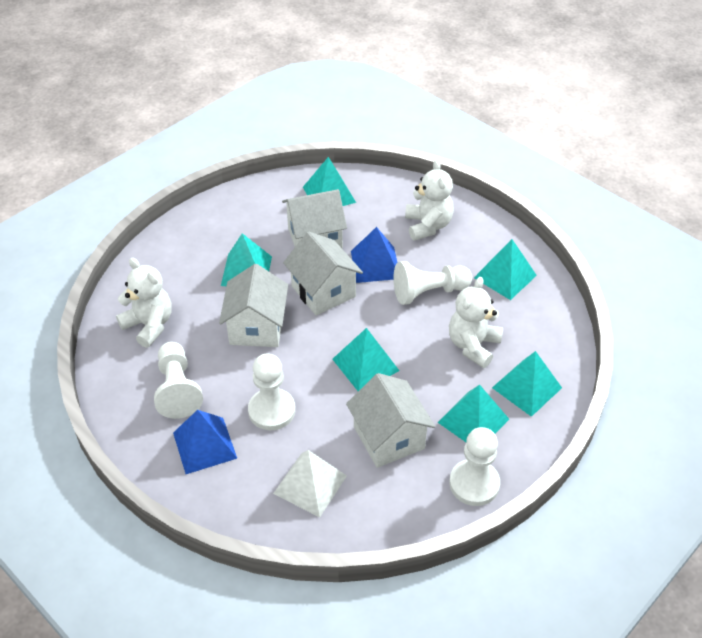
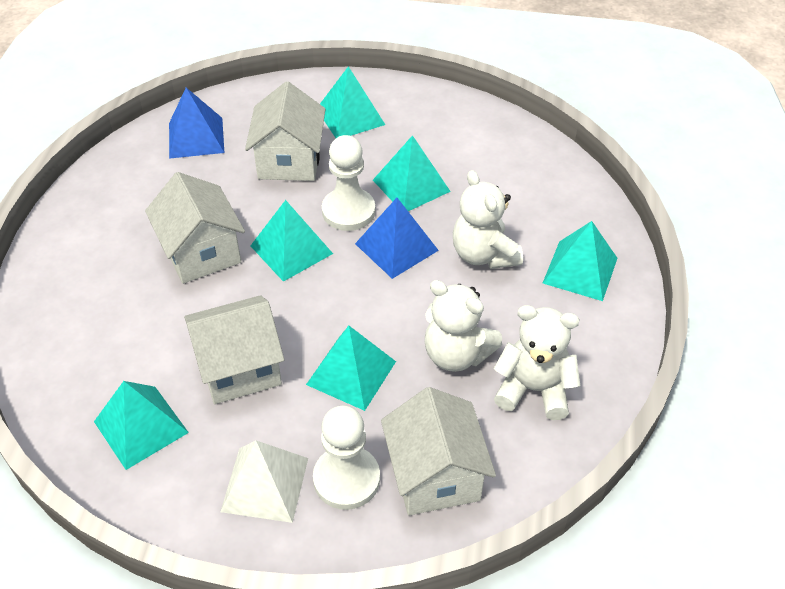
white pawn: 4 -> 2

